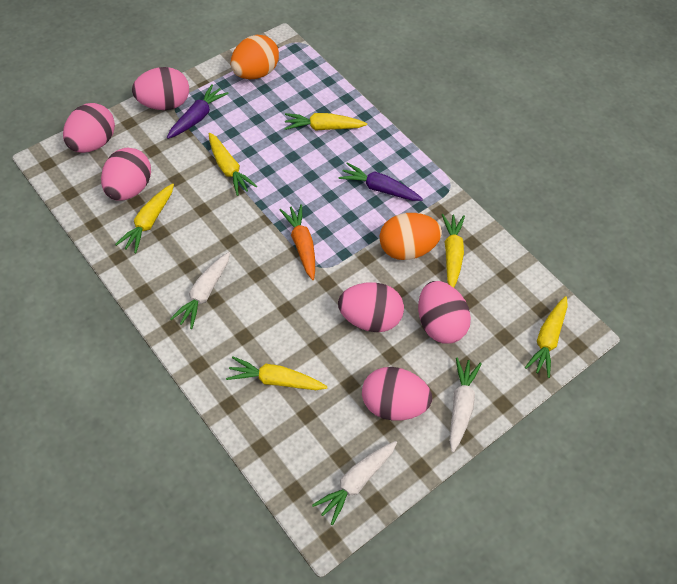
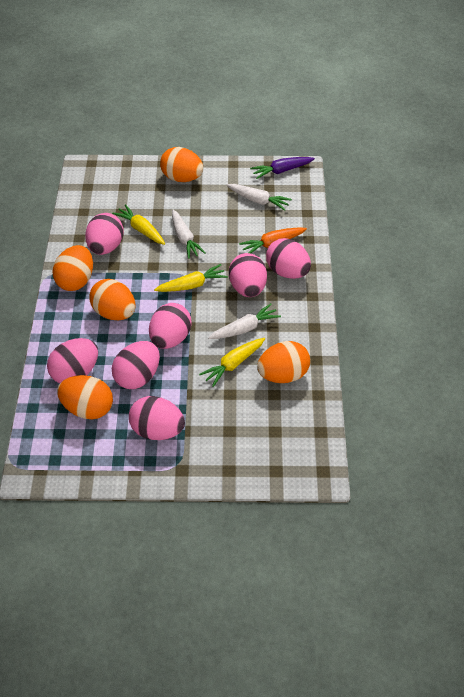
orange egg: 2 -> 5
pink egg: 6 -> 7
purple carrot: 2 -> 1
yellow carrot: 6 -> 3

